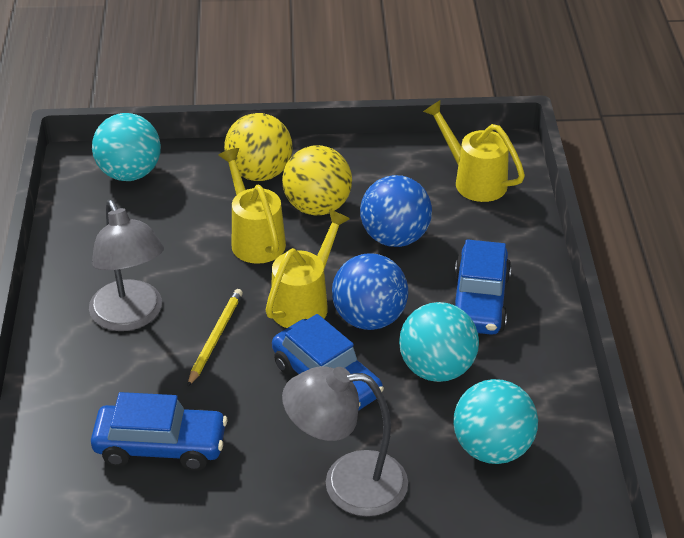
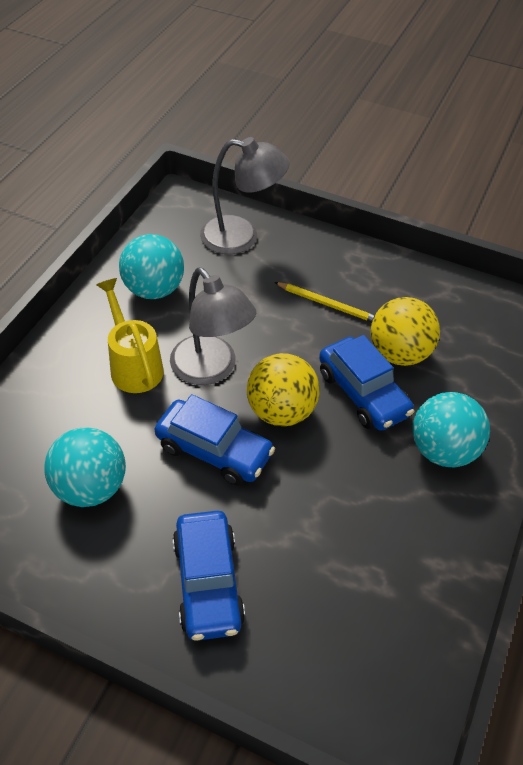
blue ball: 2 -> 0
yellow watering can: 3 -> 1

